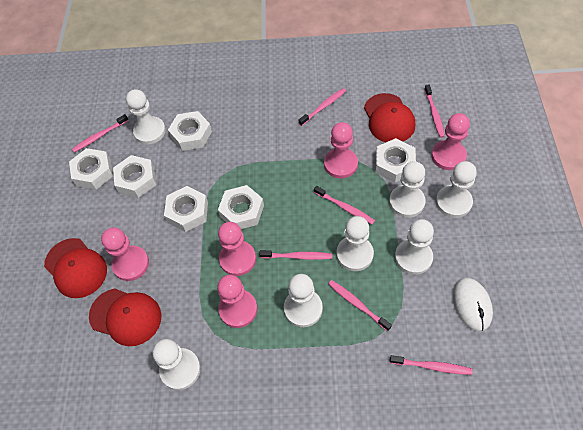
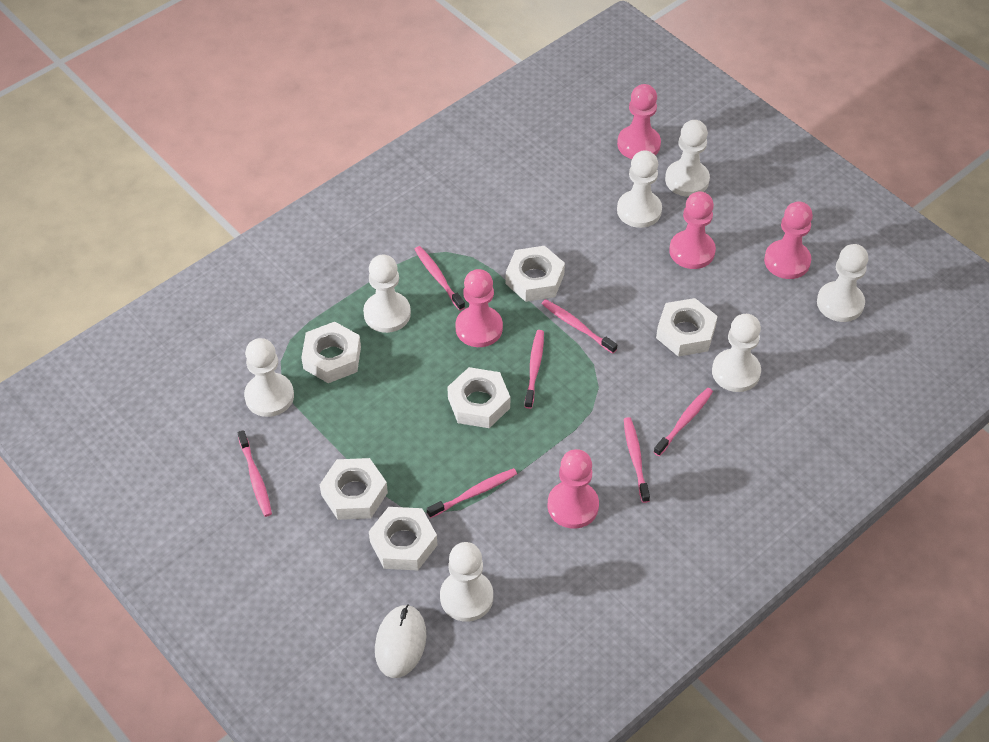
red cap: 3 -> 0

